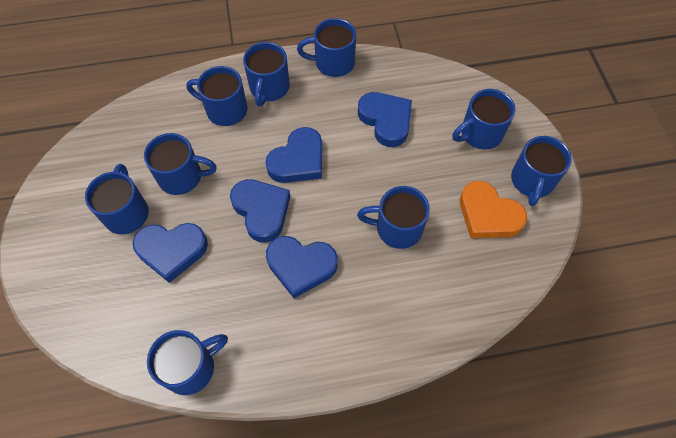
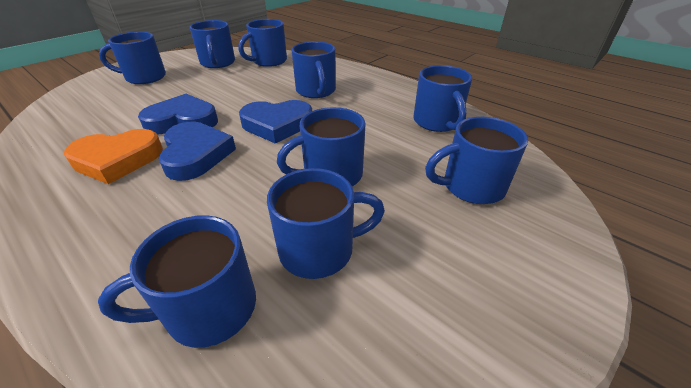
blue heart: 5 -> 3

